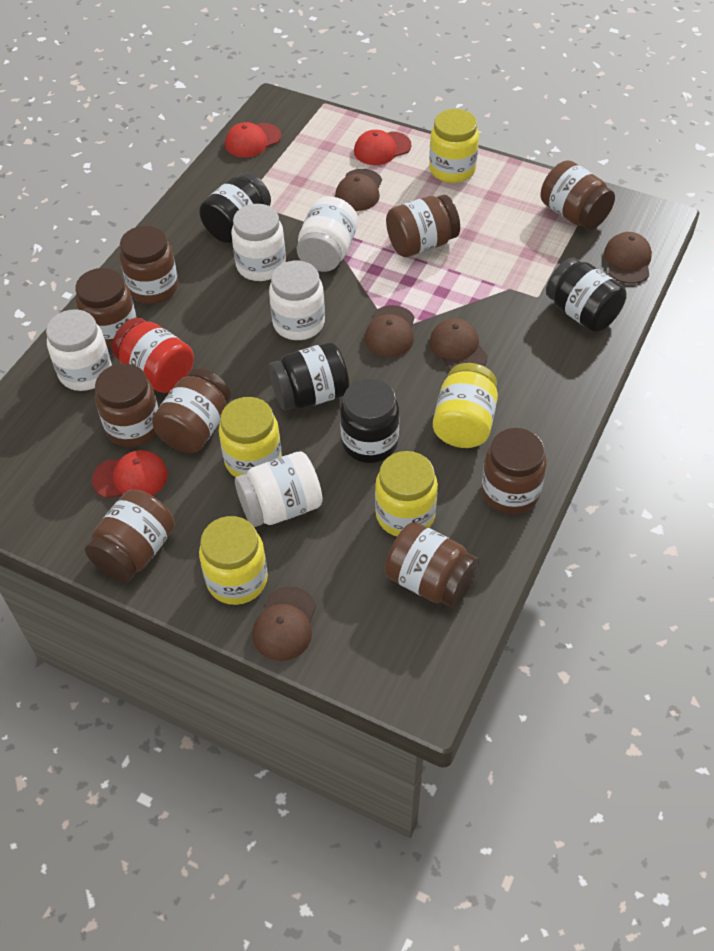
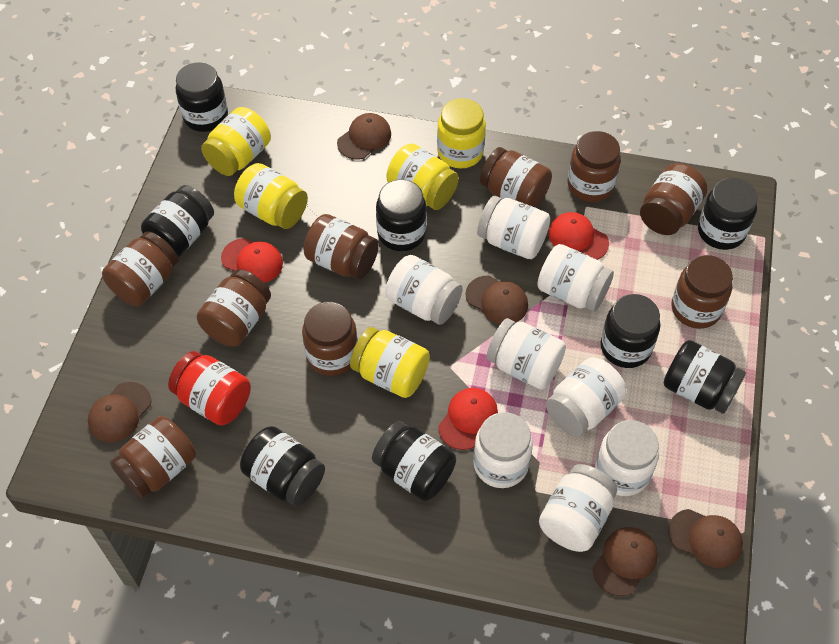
black jar: 4 -> 8
white jar: 5 -> 8

